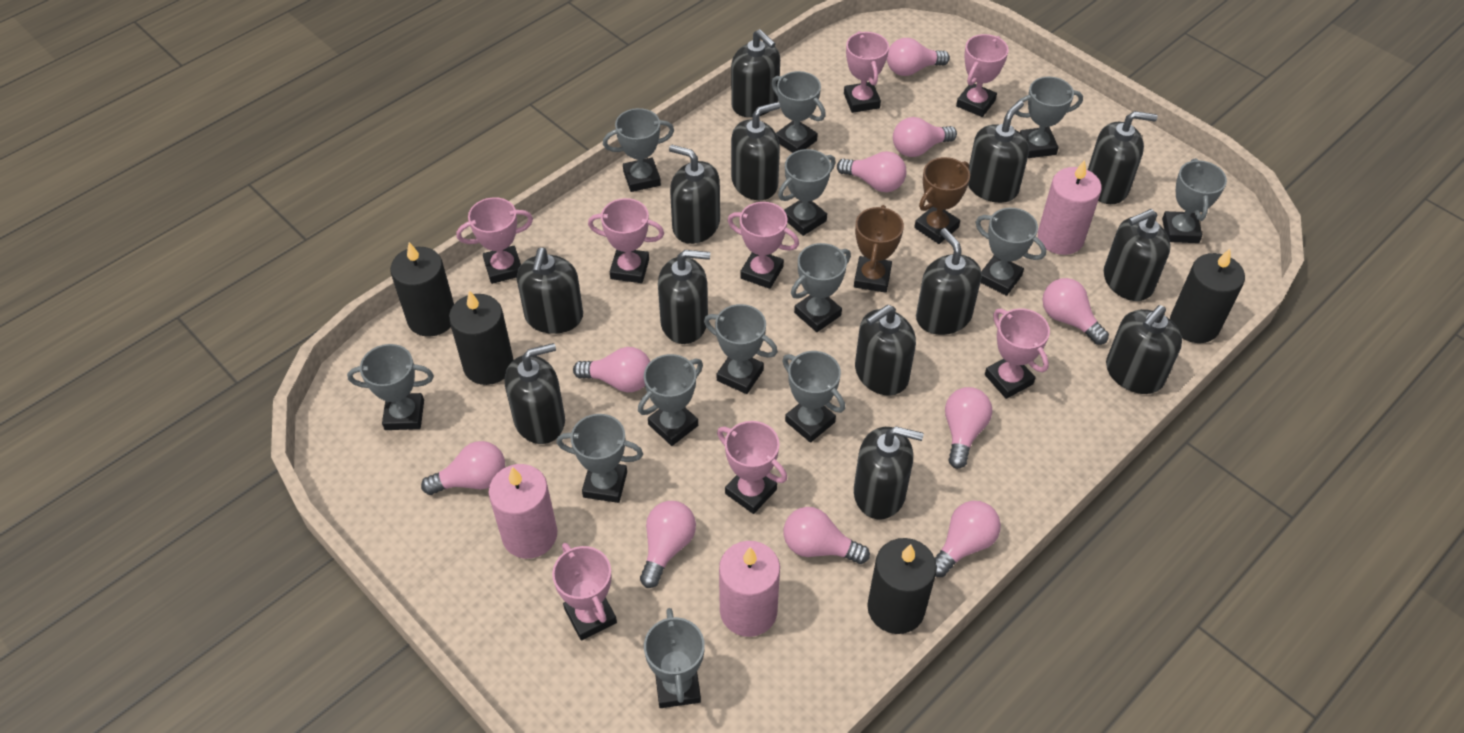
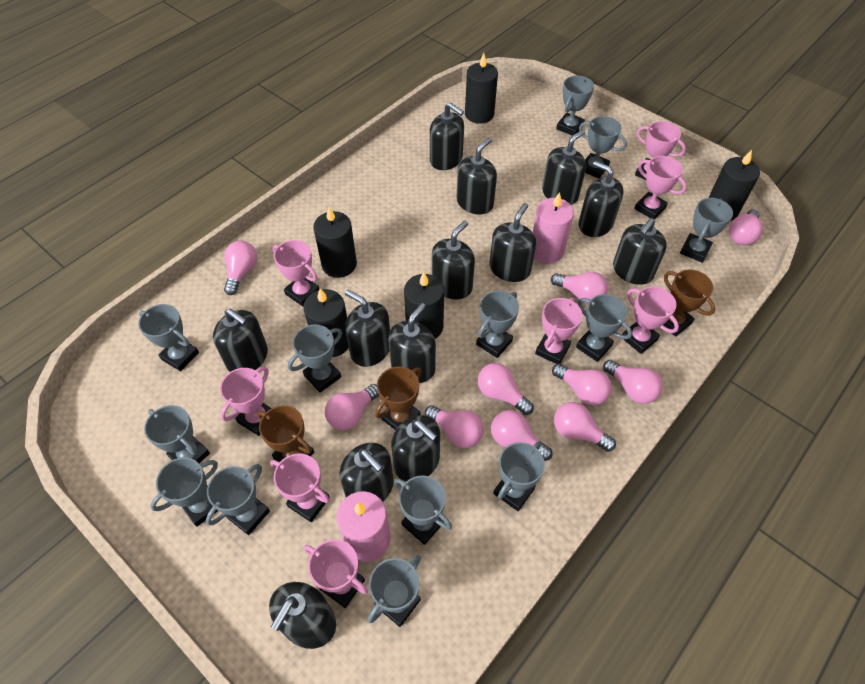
black candle: 4 -> 5
brown trophy: 2 -> 3
pink candle: 3 -> 2

